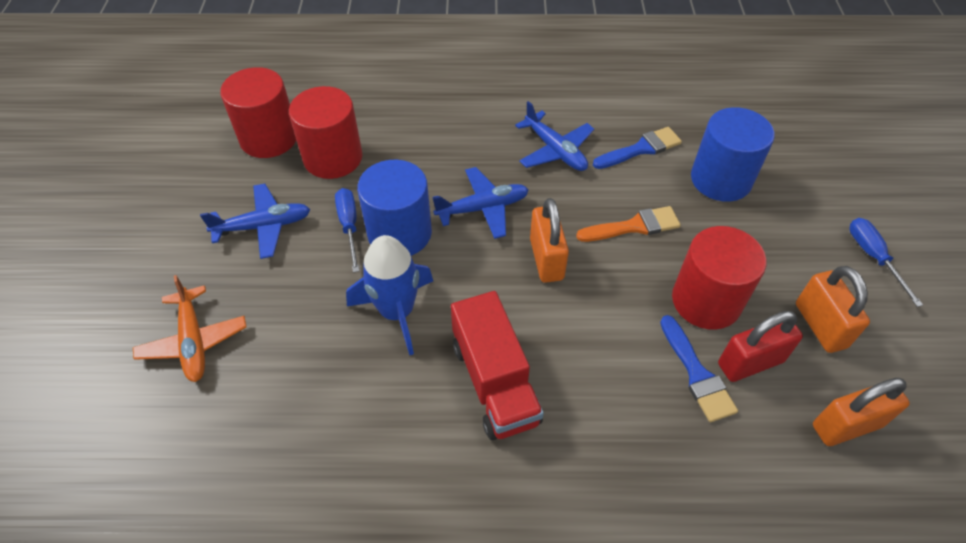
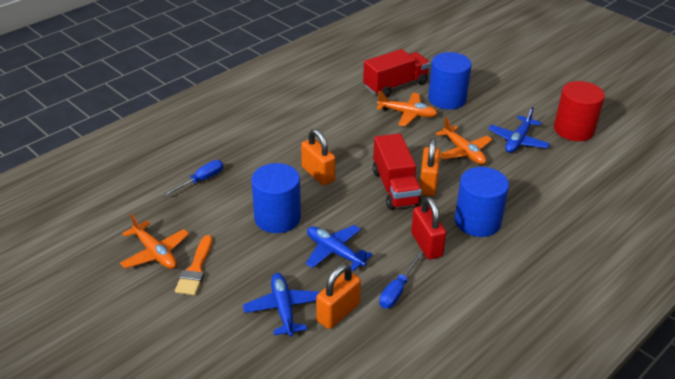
blue brush: 2 -> 0
blue cylinder: 2 -> 3
blue rocket: 1 -> 0
orange plane: 1 -> 3
red cylinder: 3 -> 1
red truck: 1 -> 2

